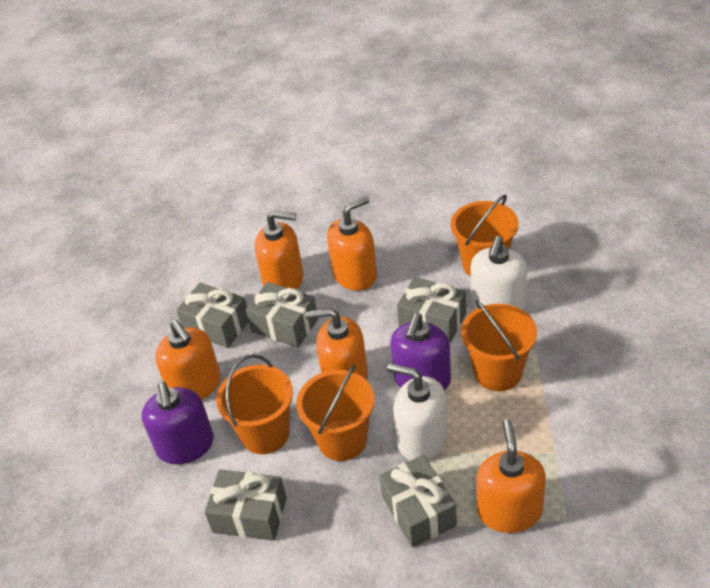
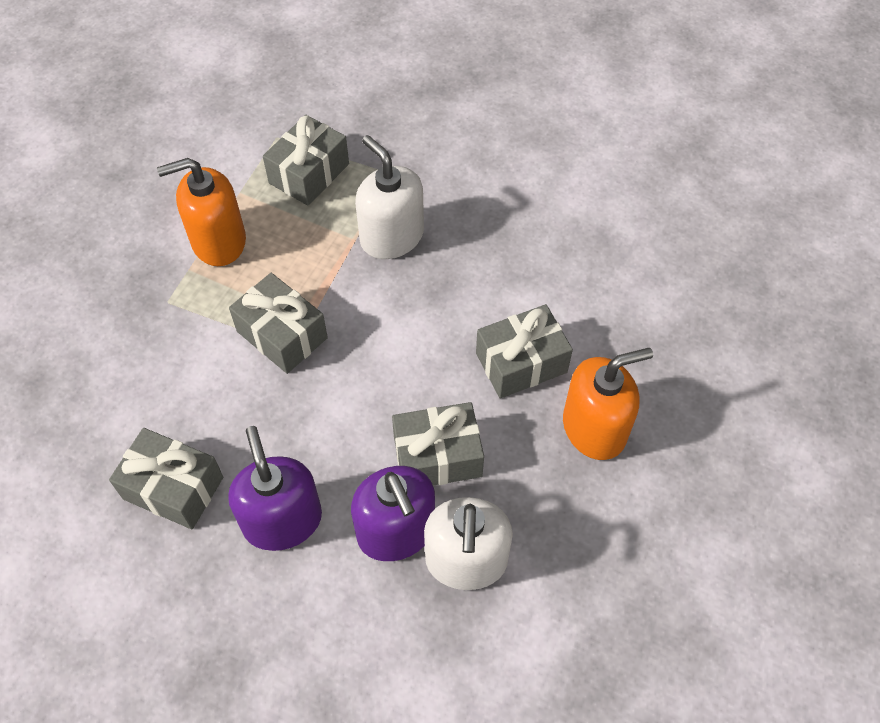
orange bucket: 4 -> 0
orange soap dispenser: 5 -> 2

